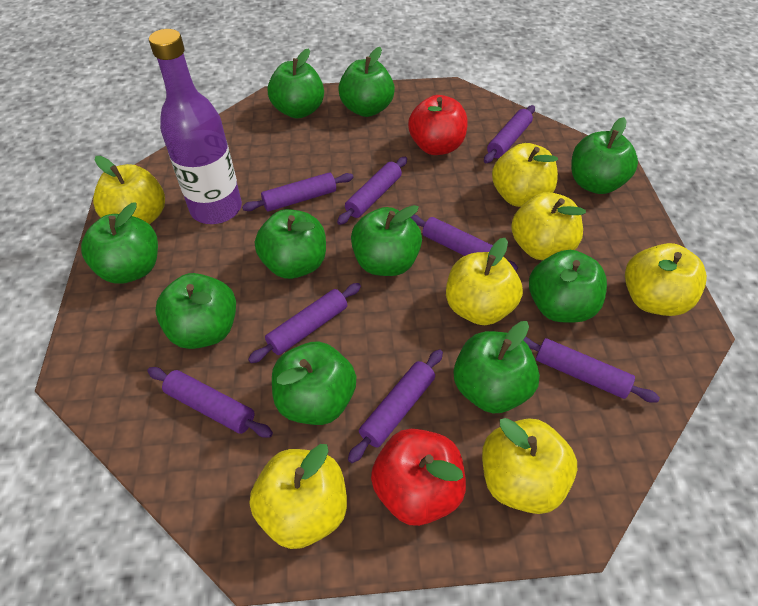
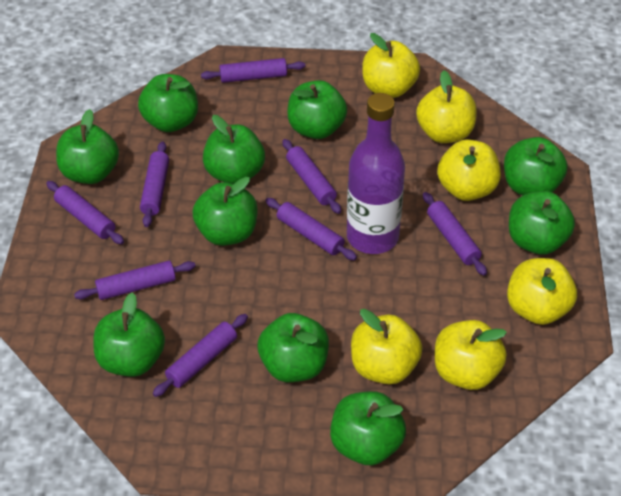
red apple: 2 -> 0
yellow apple: 7 -> 6

